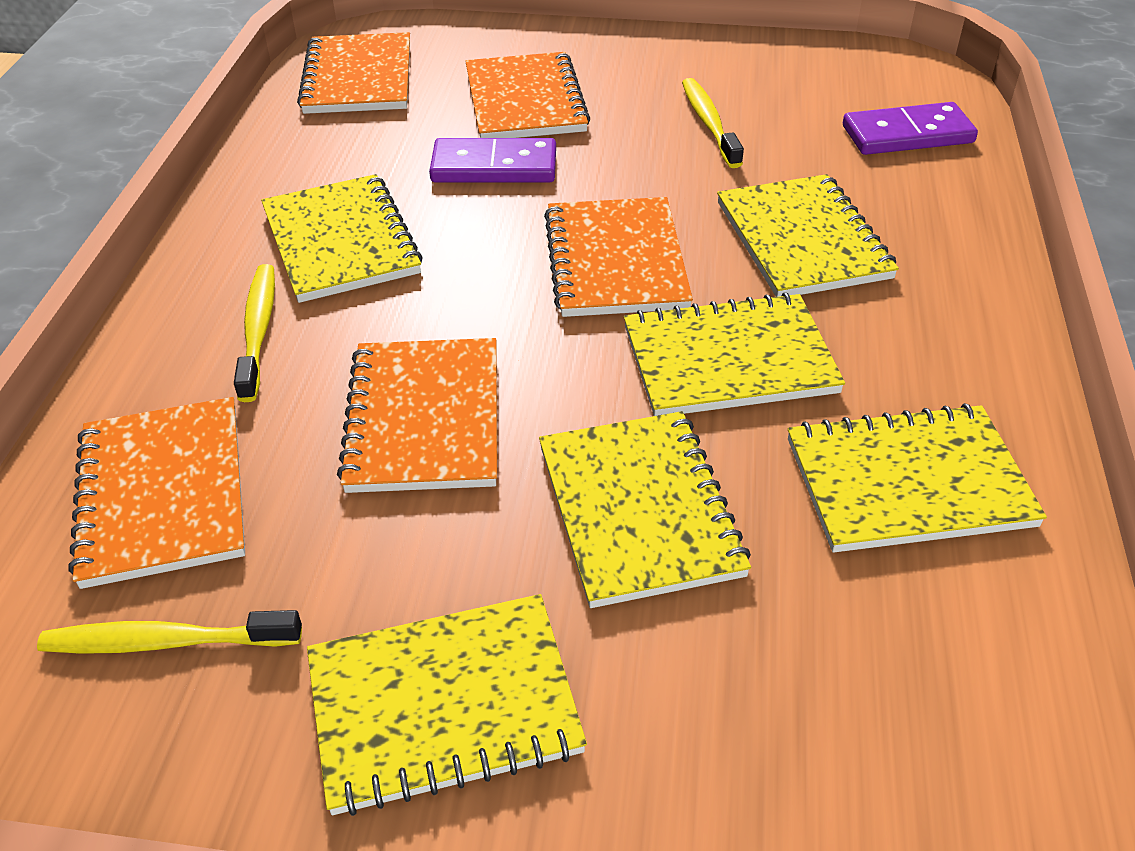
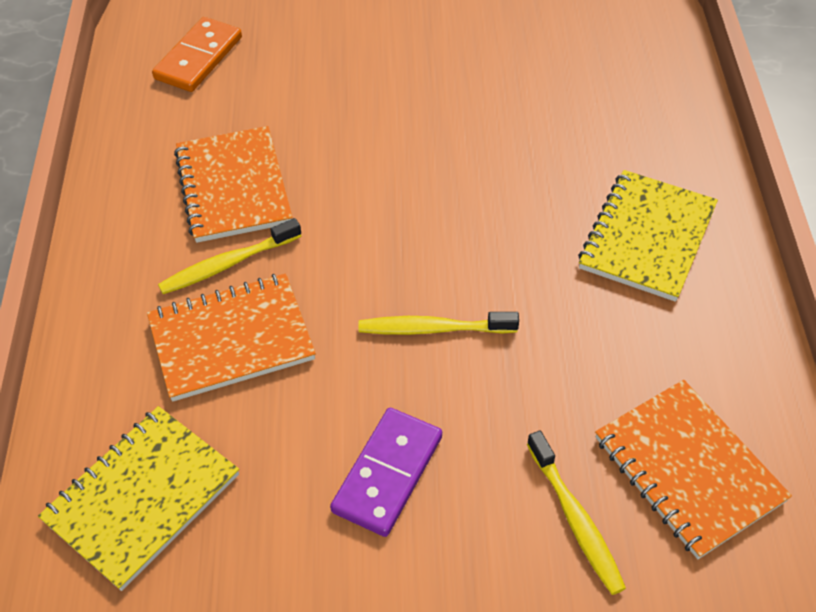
orange domino: 0 -> 1
orange notebook: 5 -> 3
purple domino: 2 -> 1
yellow notebook: 6 -> 2

